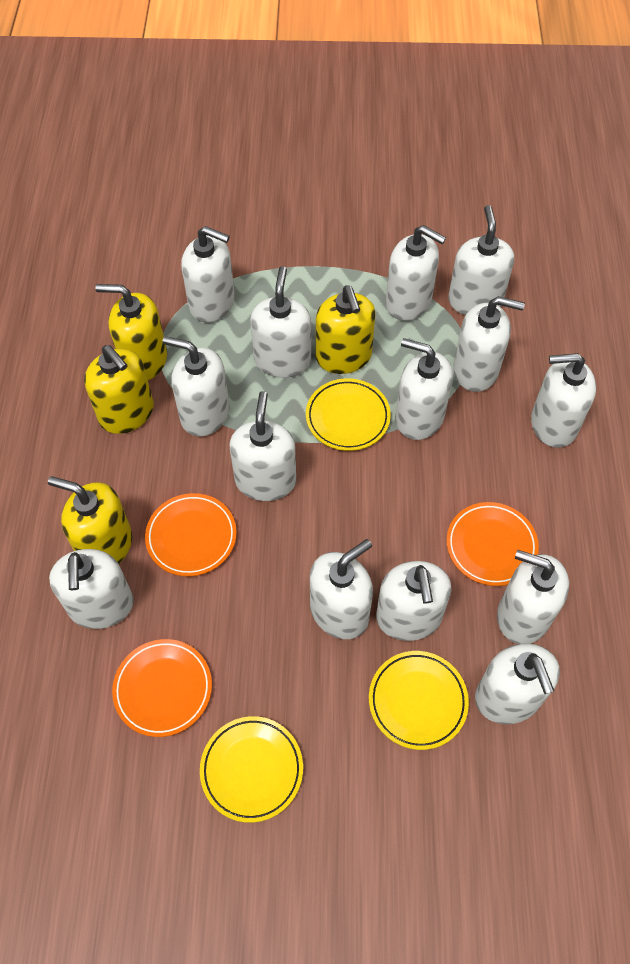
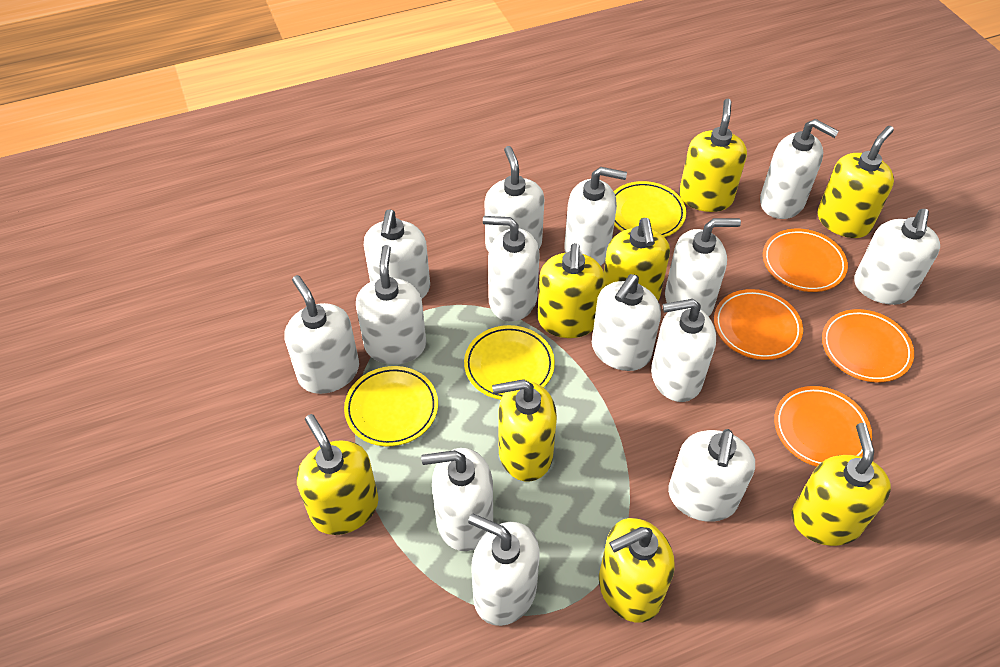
orange plate: 3 -> 4
yellow soap dispenser: 4 -> 8

